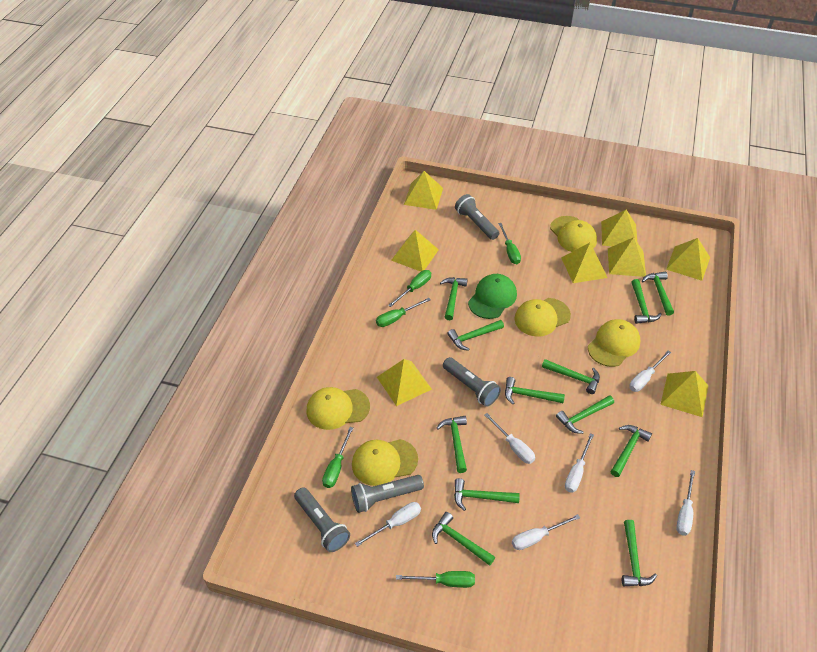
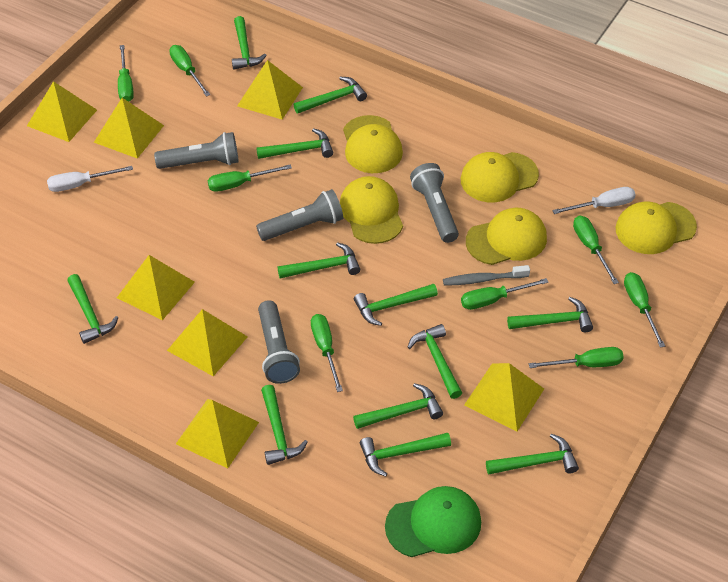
green screwdriver: 5 -> 8
grey toothbrush: 0 -> 1
white screwdriver: 6 -> 2
yellow pyramid: 8 -> 7

